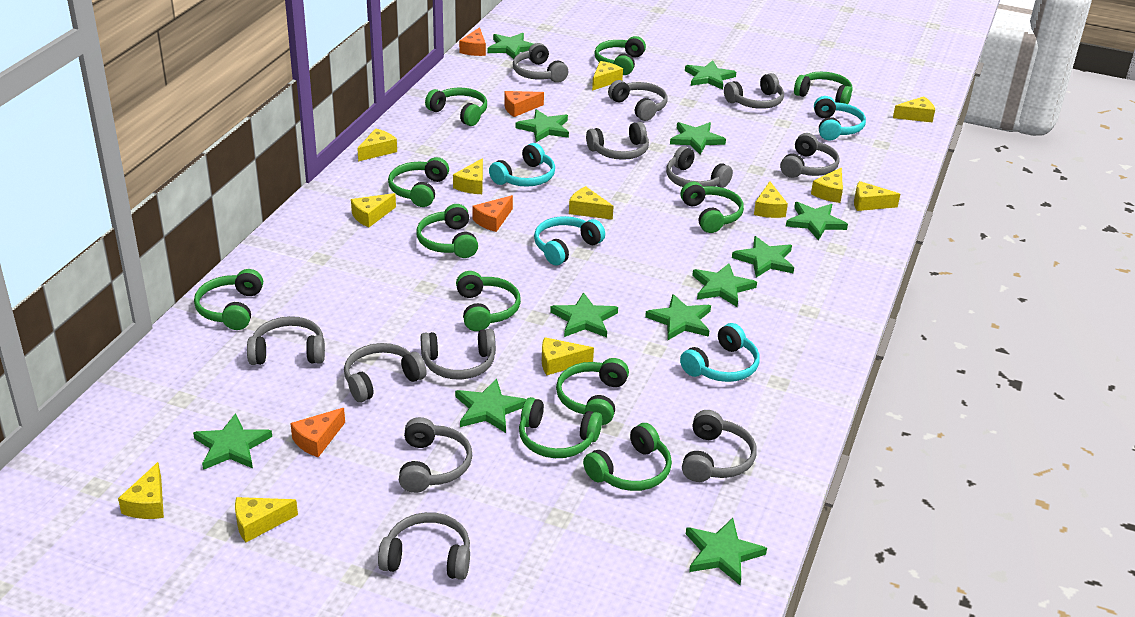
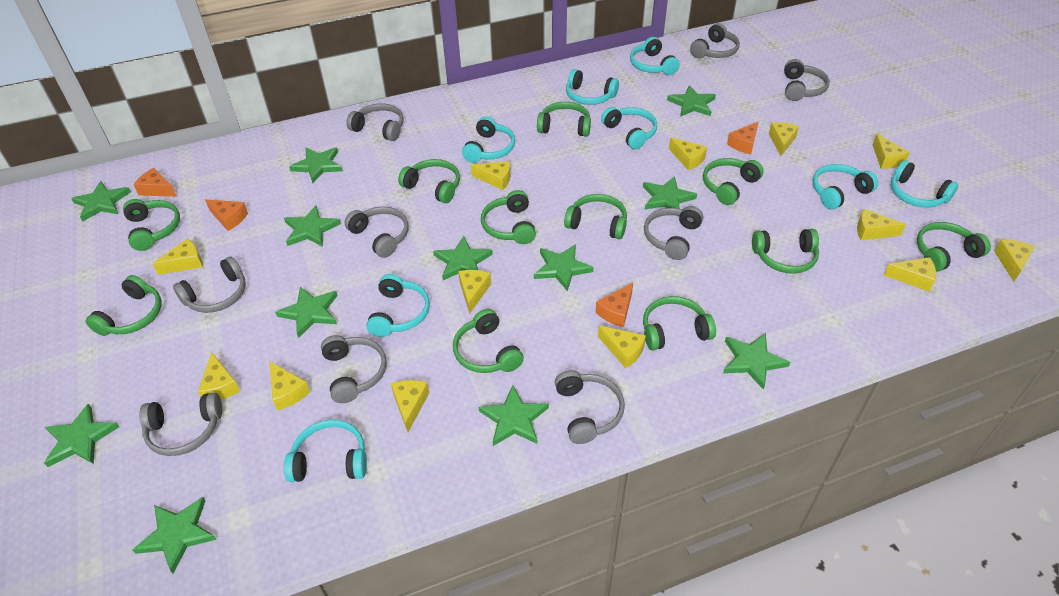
grey headphones: 12 -> 9
turquoise headphones: 4 -> 8
yellow cheese: 12 -> 13

